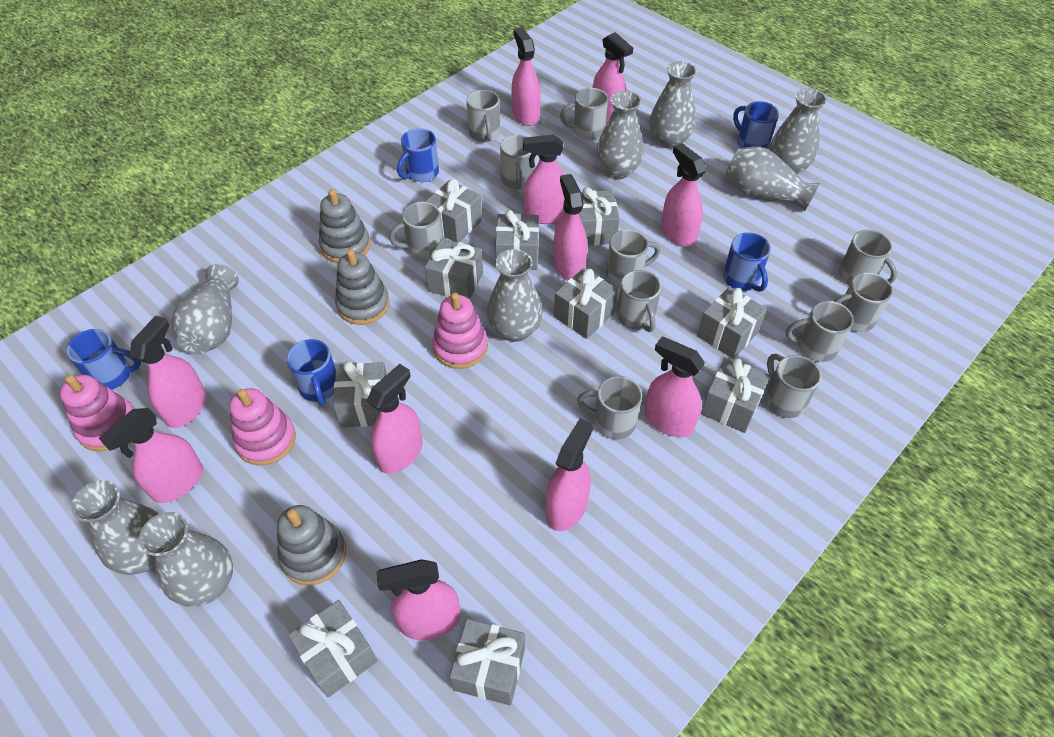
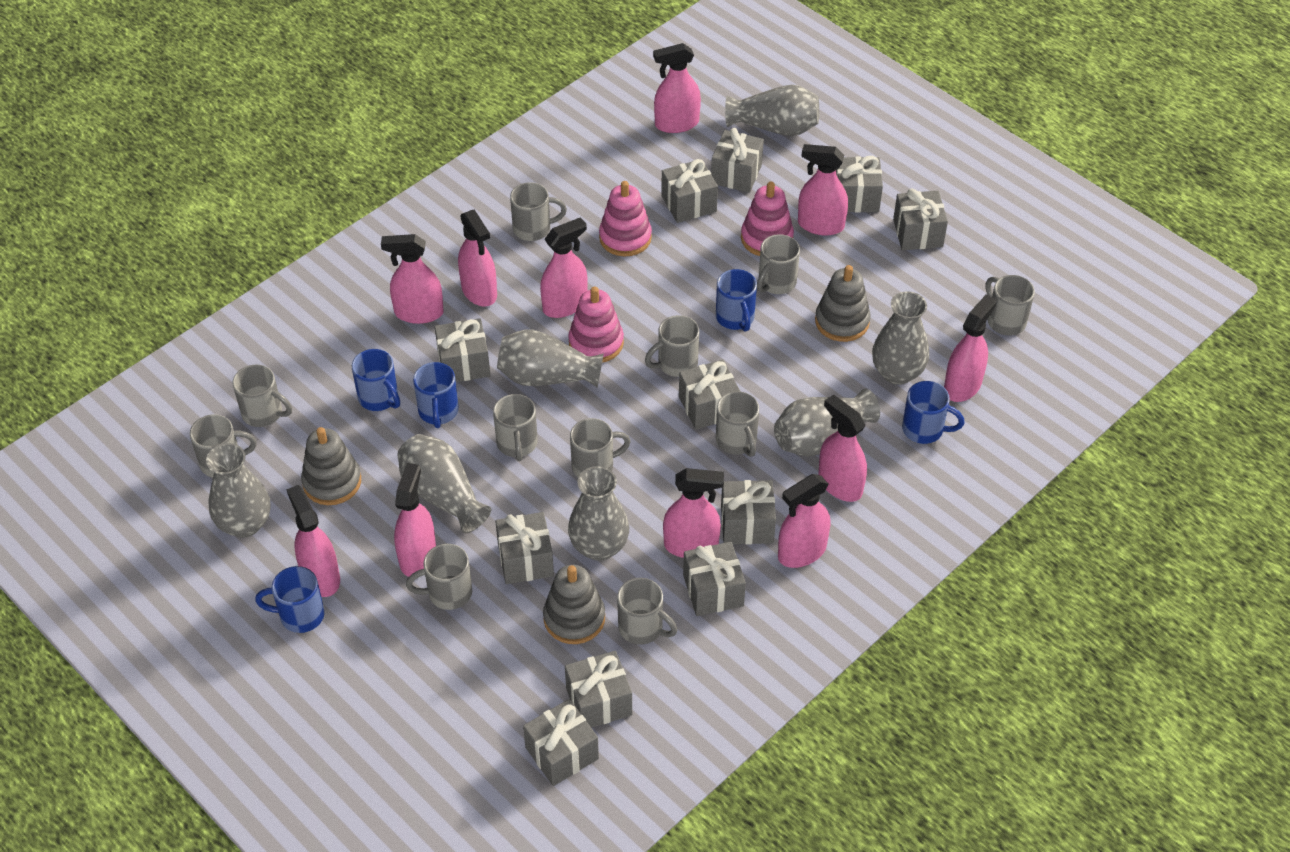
grey gift: 10 -> 11
grey vase: 8 -> 7

